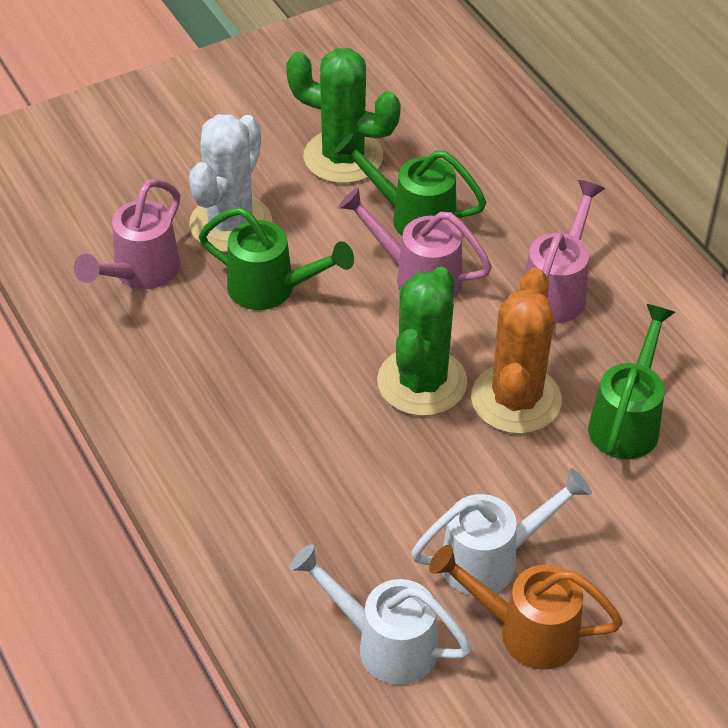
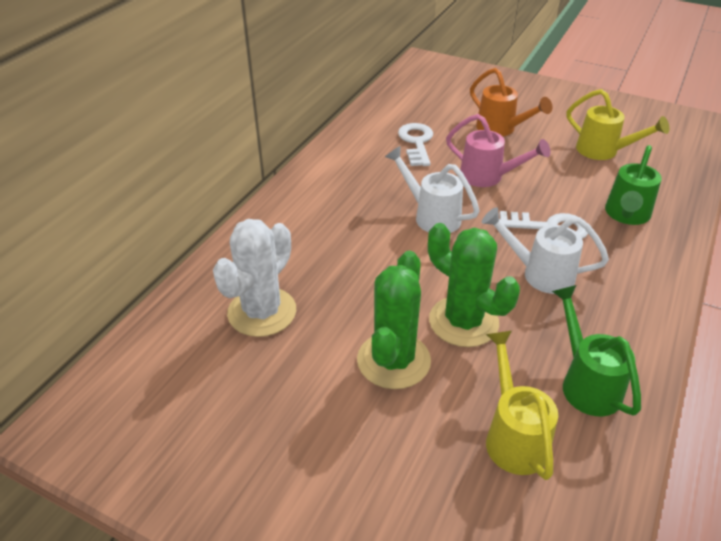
green watering can: 3 -> 2
orange cactus: 1 -> 0
pink watering can: 3 -> 1
white key: 0 -> 2
yellow watering can: 0 -> 2

